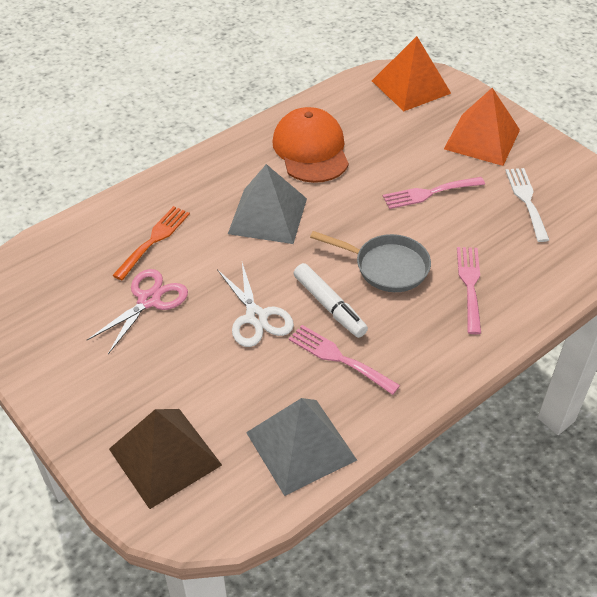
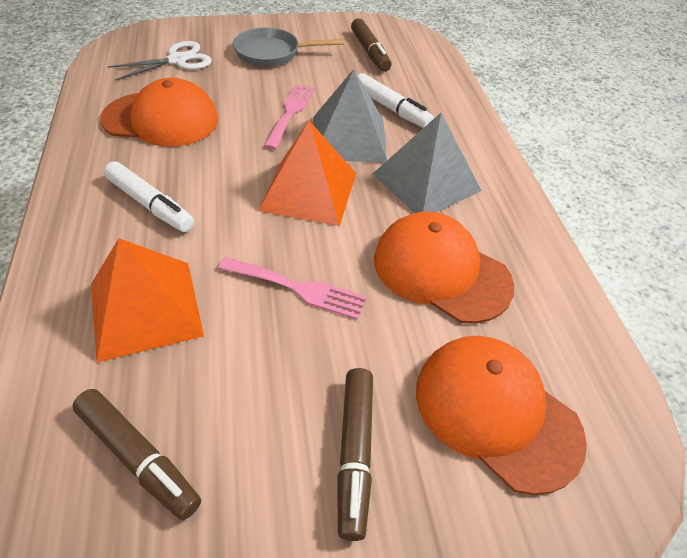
brown marker: 0 -> 3
brown pyramid: 1 -> 0
orange cap: 1 -> 3
orange fork: 1 -> 0
pink fork: 3 -> 2
pink scissors: 1 -> 0
white fork: 1 -> 0
white marker: 1 -> 2

